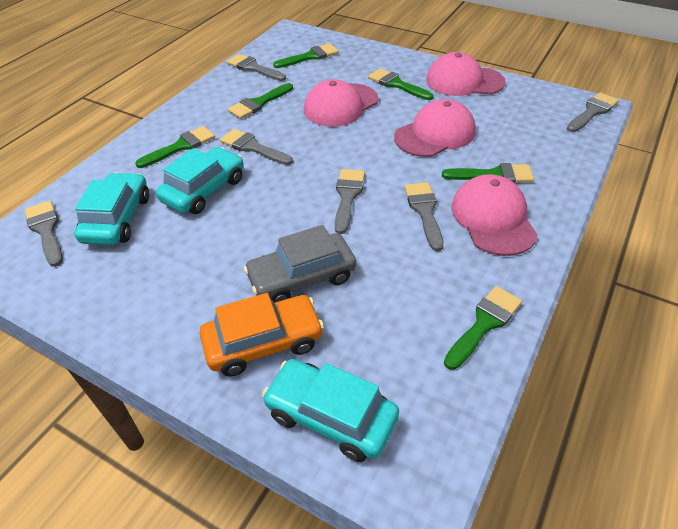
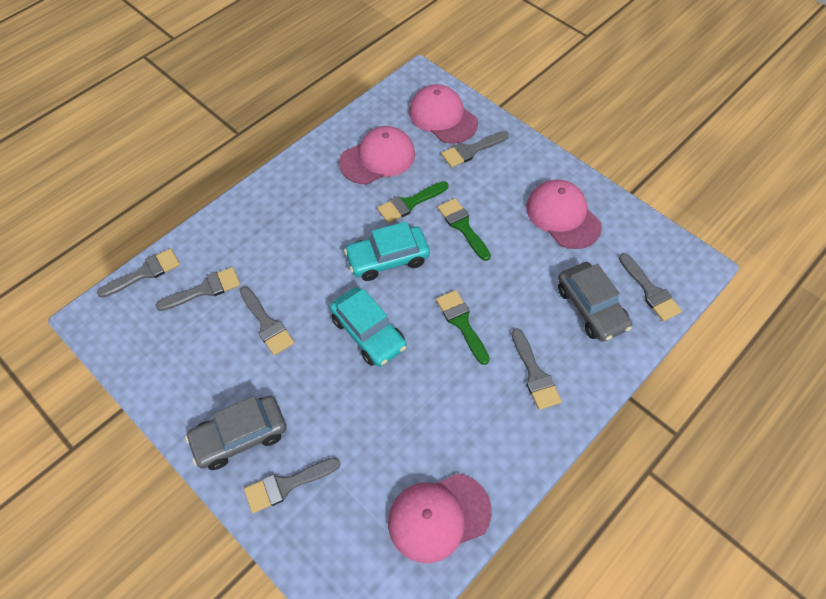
green brush: 6 -> 3
grey brush: 6 -> 7
grey car: 1 -> 2
orange car: 1 -> 0
turquoise car: 3 -> 2

